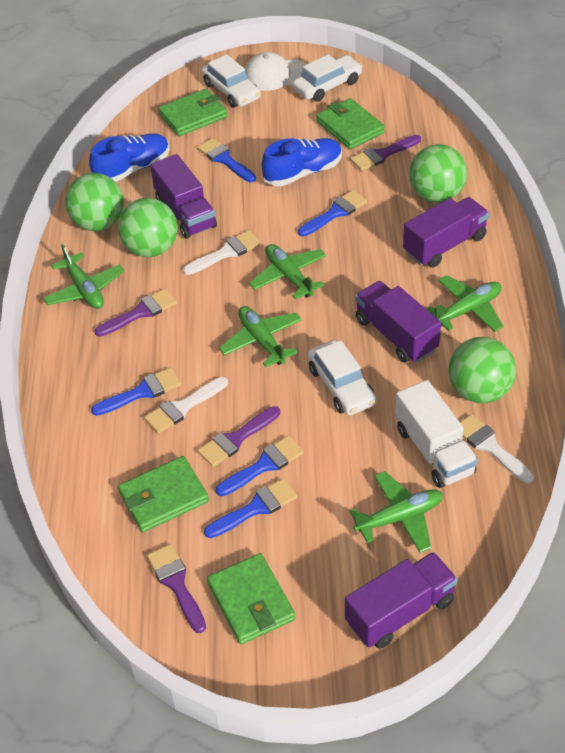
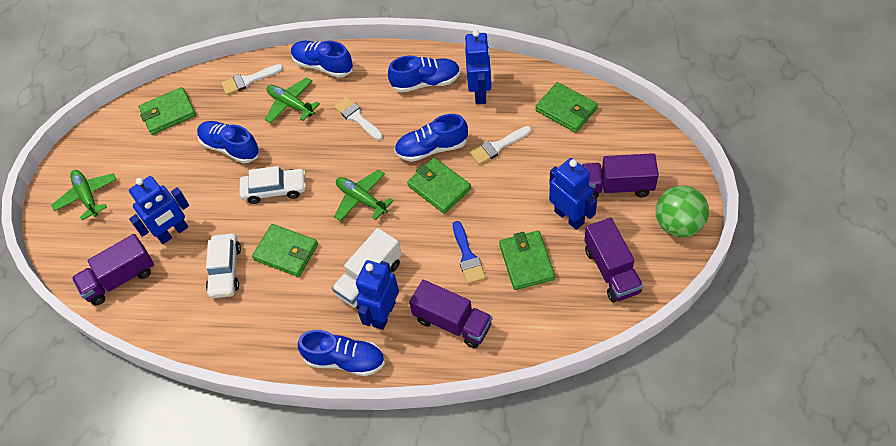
blue brush: 5 -> 1
blue robot: 0 -> 4
blue shoe: 2 -> 5
green ball: 4 -> 1
green plane: 5 -> 3
green wallet: 4 -> 5
purple brush: 4 -> 0
white cap: 1 -> 0
white car: 3 -> 2

